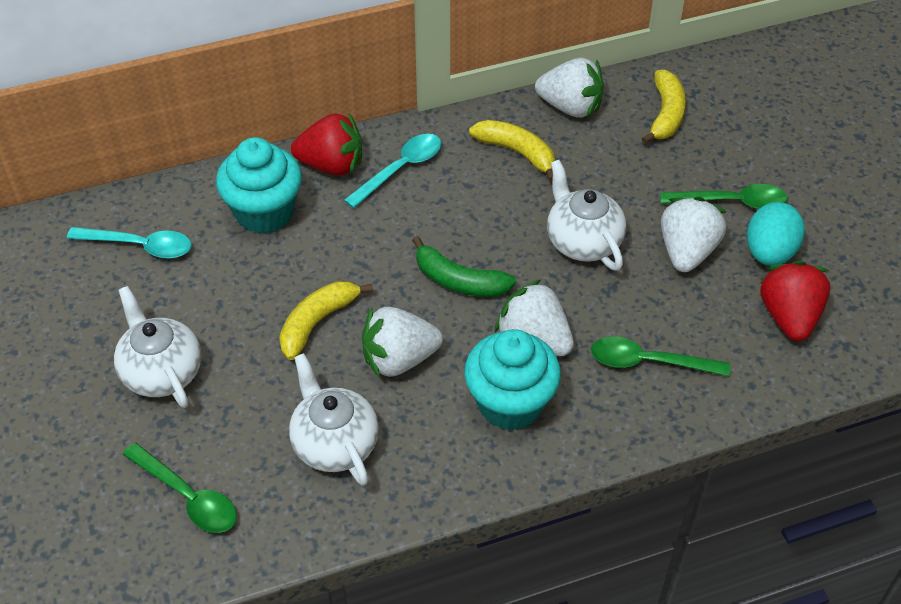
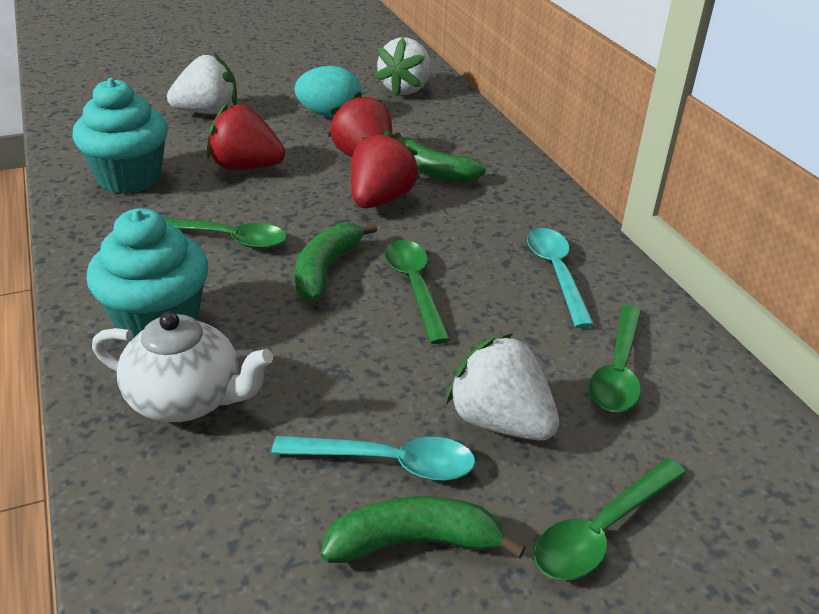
green banana: 1 -> 3
green spoon: 3 -> 4
red strawberry: 2 -> 3
white strawberry: 4 -> 3
white teapot: 3 -> 1
yellow banana: 3 -> 0

